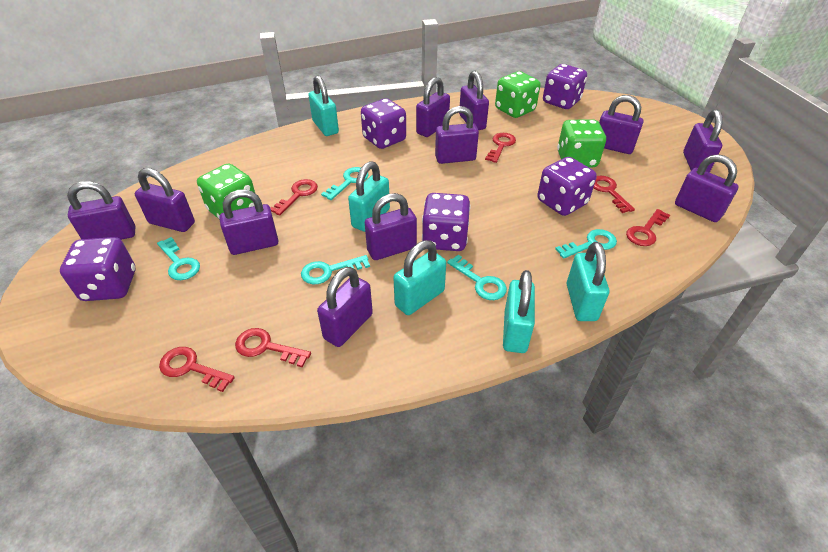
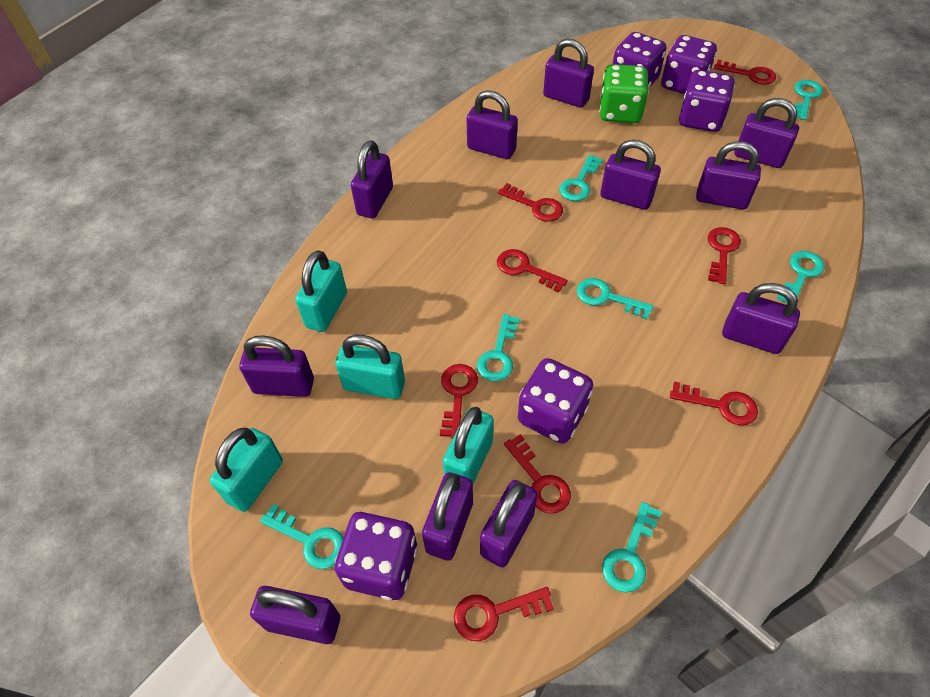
green dice: 3 -> 1
red key: 6 -> 8
turquoise key: 5 -> 7
turquoise padlock: 5 -> 4

